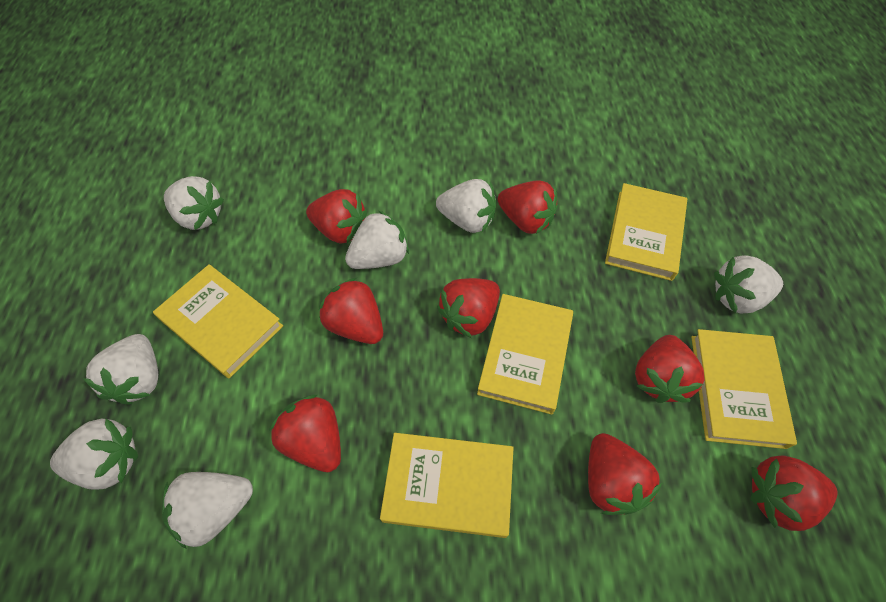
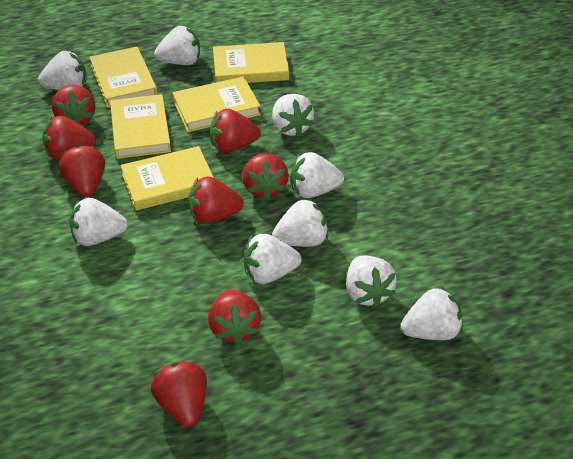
white strawberry: 7 -> 9

